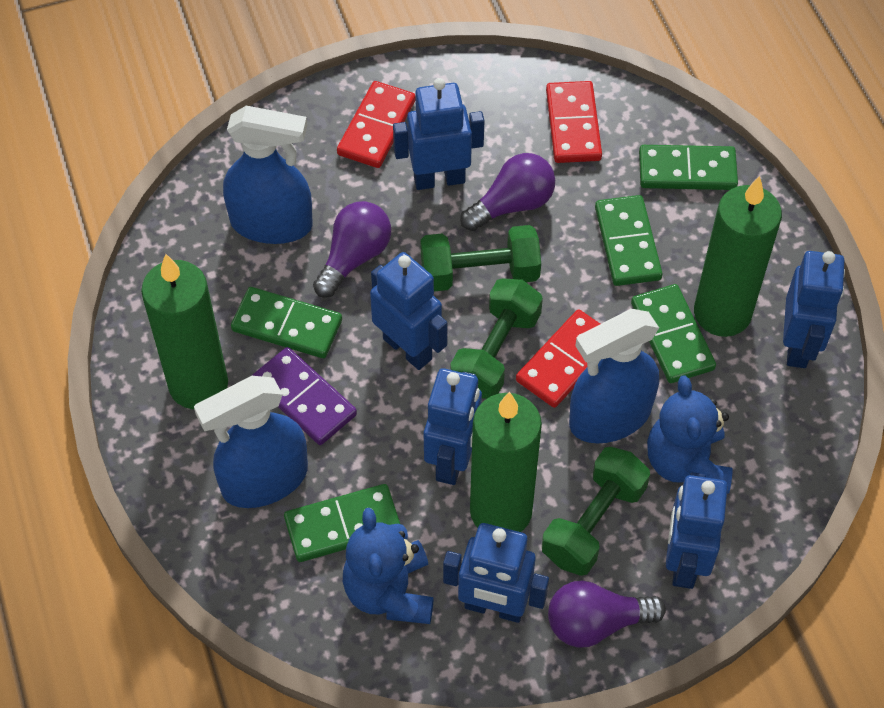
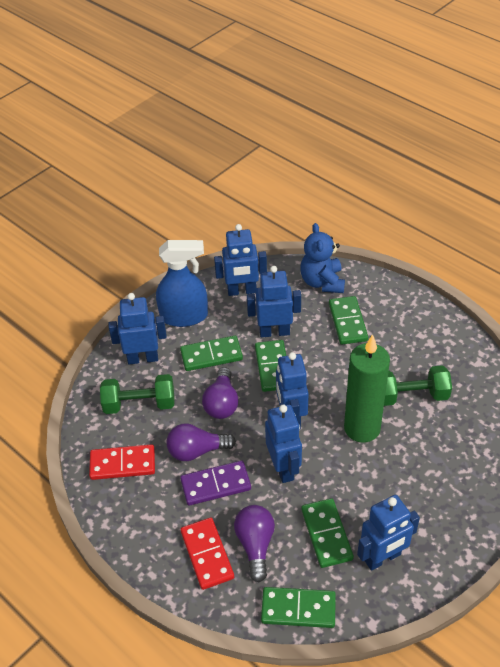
blue spray bottle: 3 -> 1
blue teddy bear: 2 -> 1
green candle: 3 -> 1
green dumbbell: 3 -> 2
red domino: 3 -> 2

